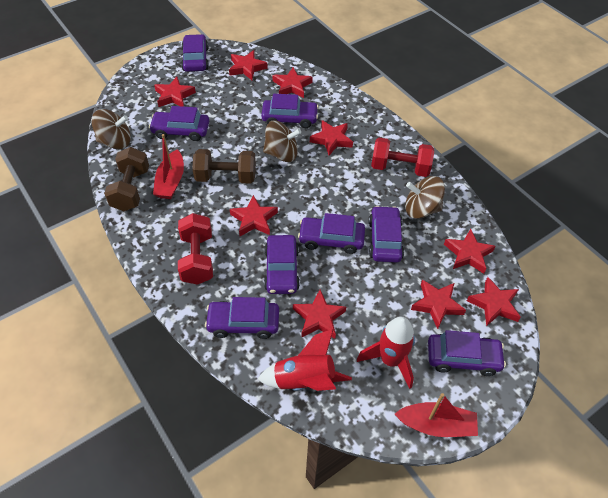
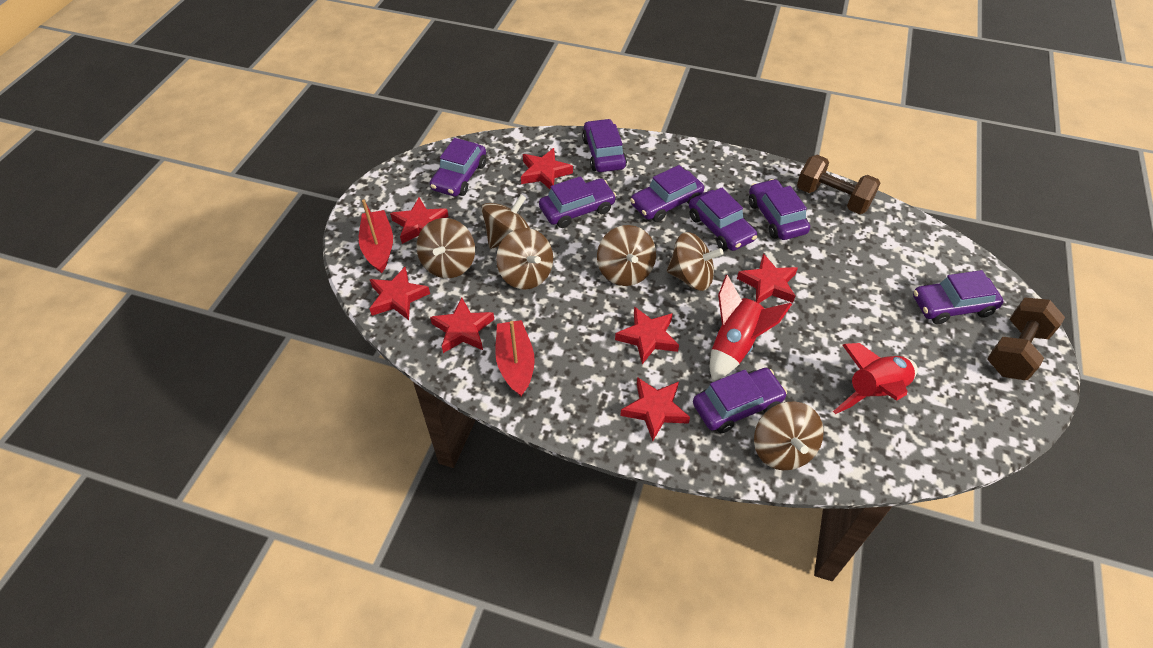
brown spinning top: 3 -> 6
red dumbbell: 2 -> 0
red star: 9 -> 7

